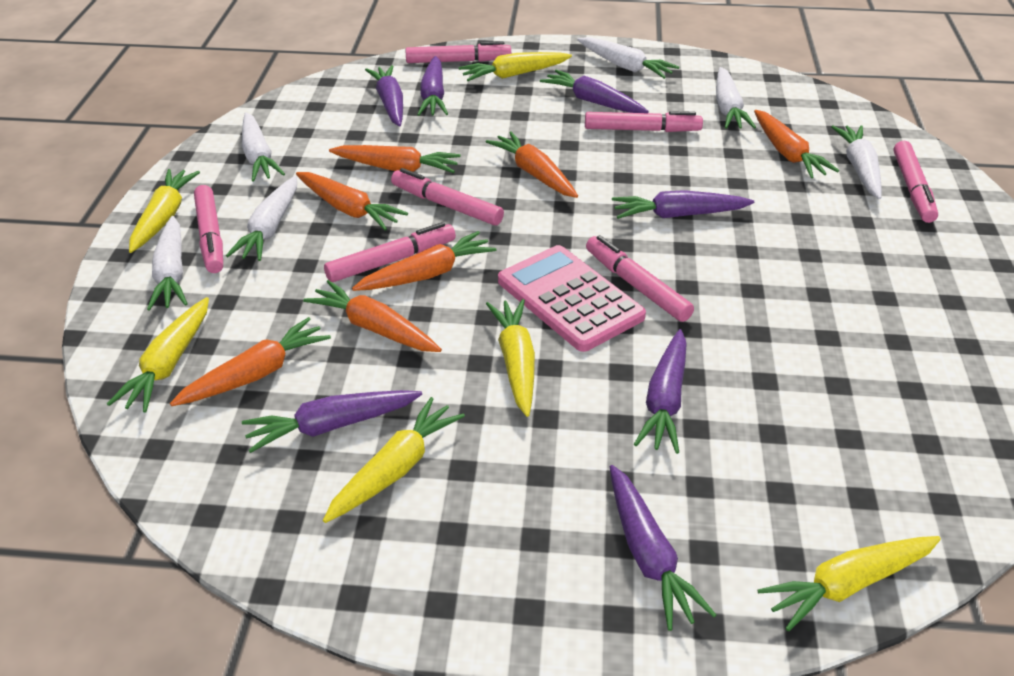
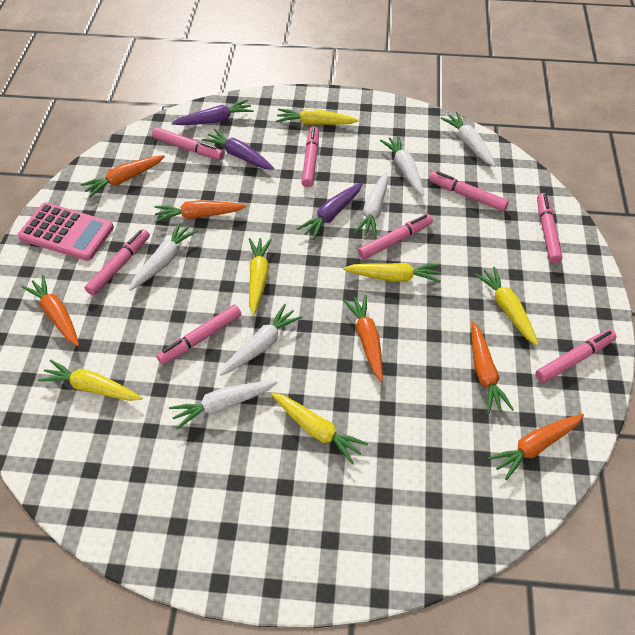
orange carrot: 7 -> 6
pink marker: 7 -> 8
purple carrot: 7 -> 3

